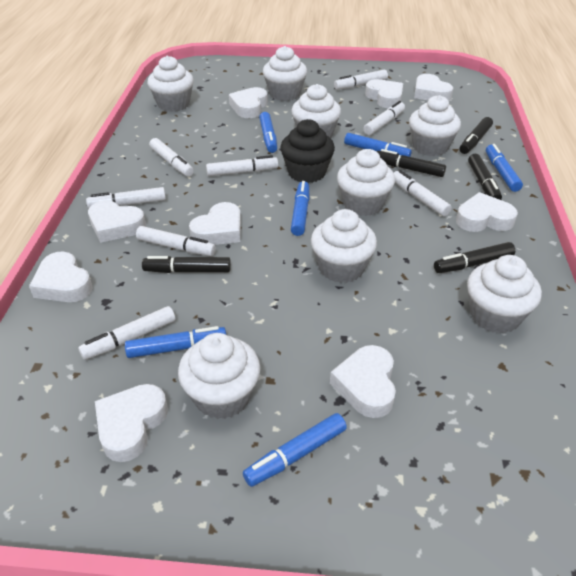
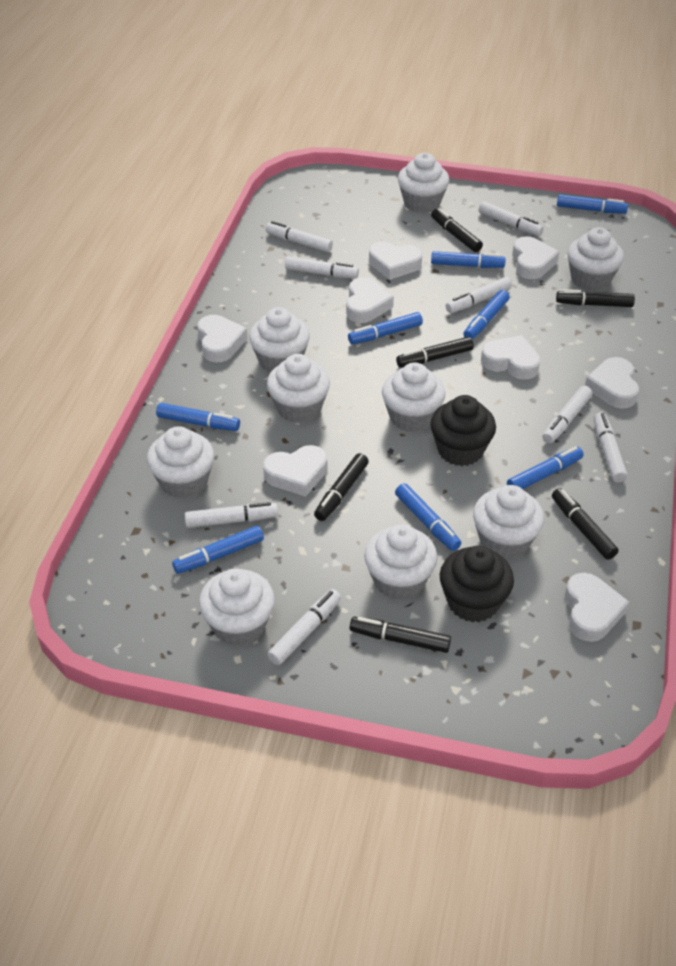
black cupcake: 1 -> 2
black marker: 5 -> 6
blue marker: 6 -> 8
white cupcake: 8 -> 9
white heart: 9 -> 8

